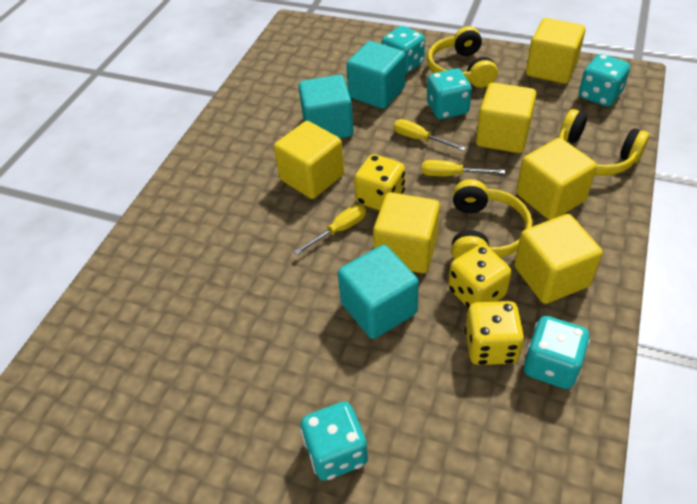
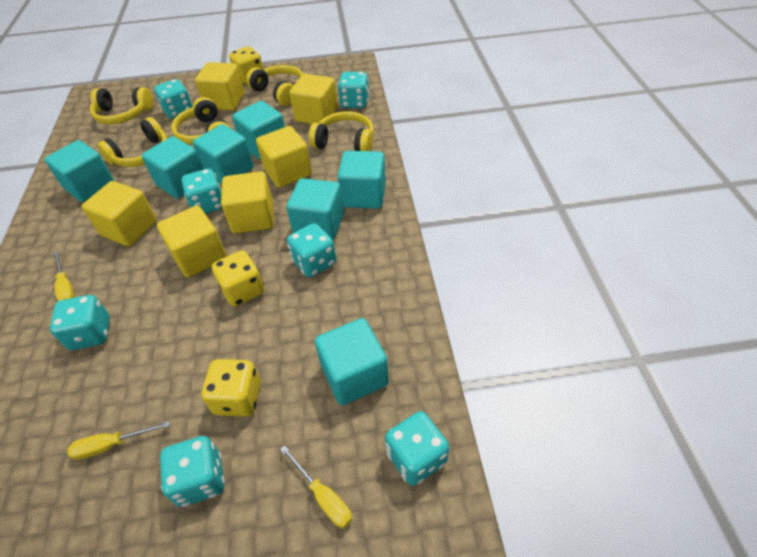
turquoise cube: 3 -> 7
turquoise dice: 5 -> 7
yellow headphones: 3 -> 5

